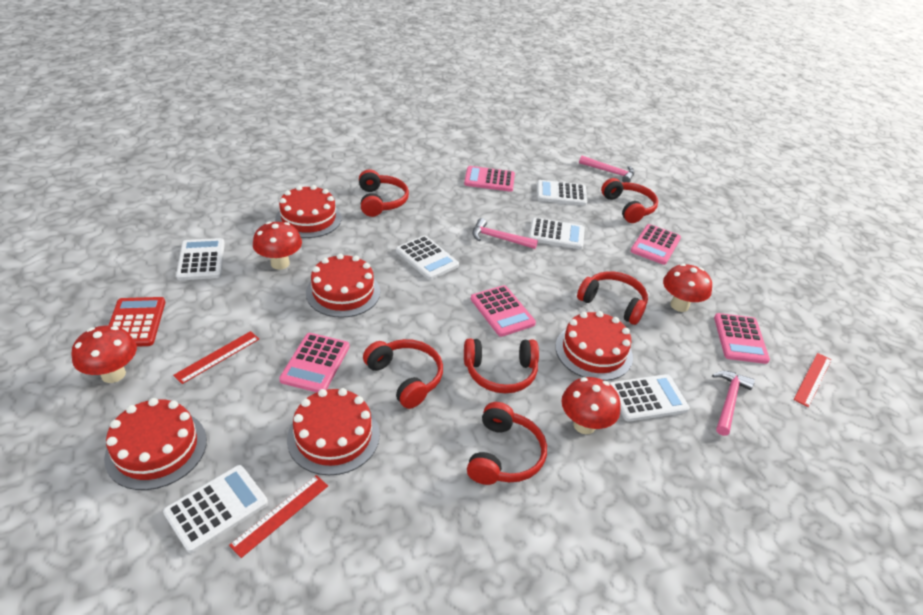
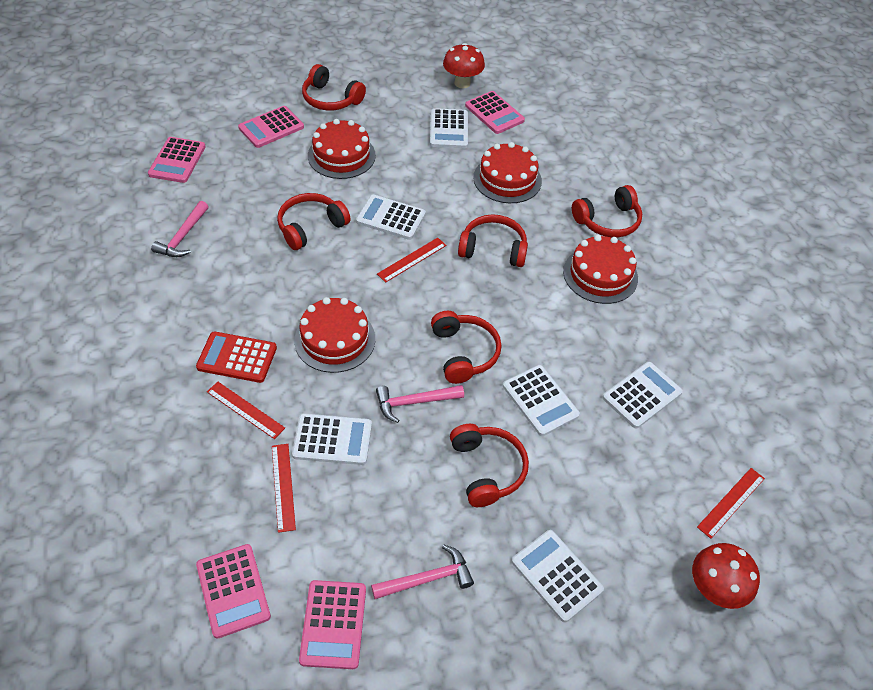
red cake: 5 -> 4
red mushroom: 4 -> 2
red ruler: 3 -> 4

